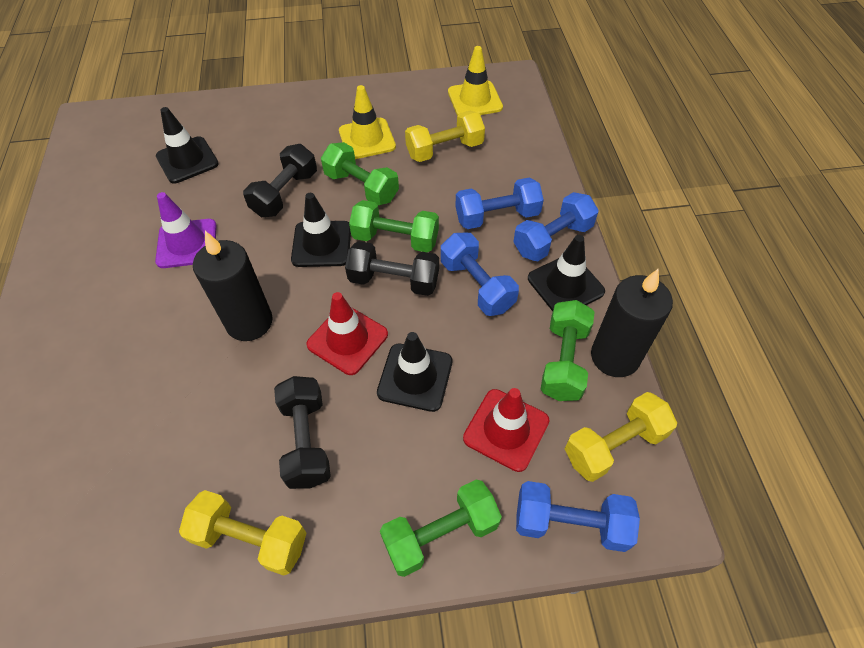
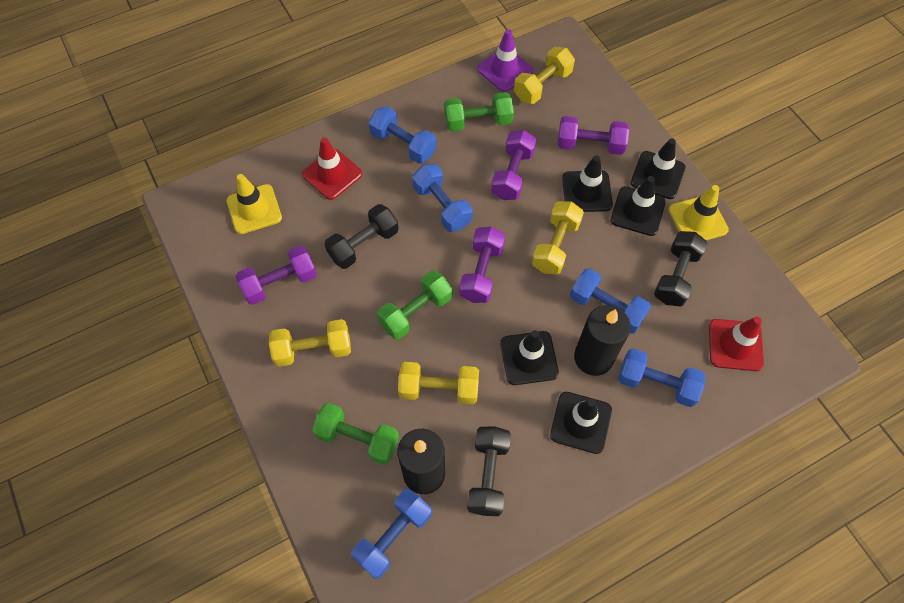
black traffic cone: 4 -> 5
blue dumbbell: 4 -> 5
green dumbbell: 4 -> 3
purple dumbbell: 0 -> 4
yellow dumbbell: 3 -> 4

